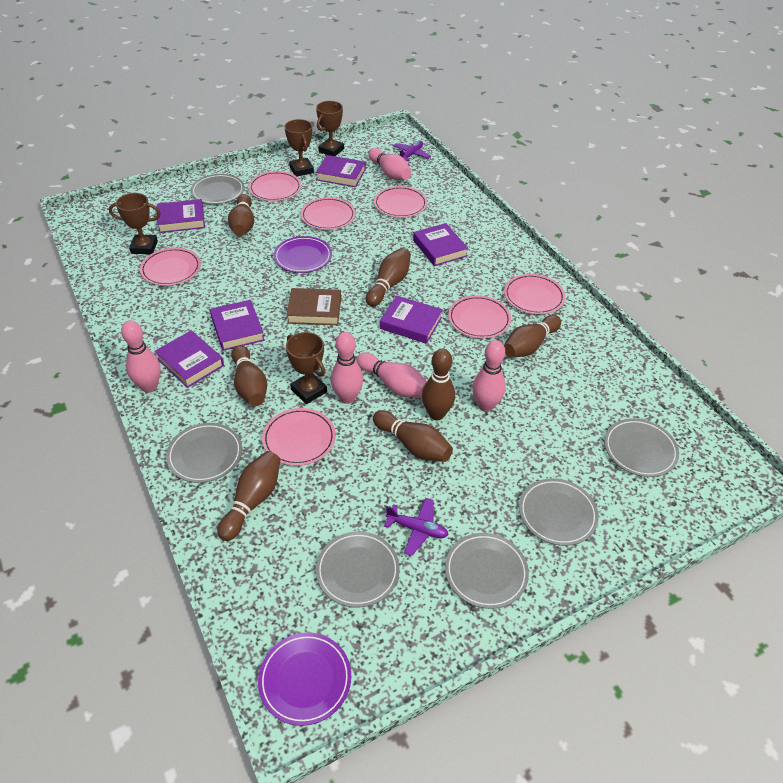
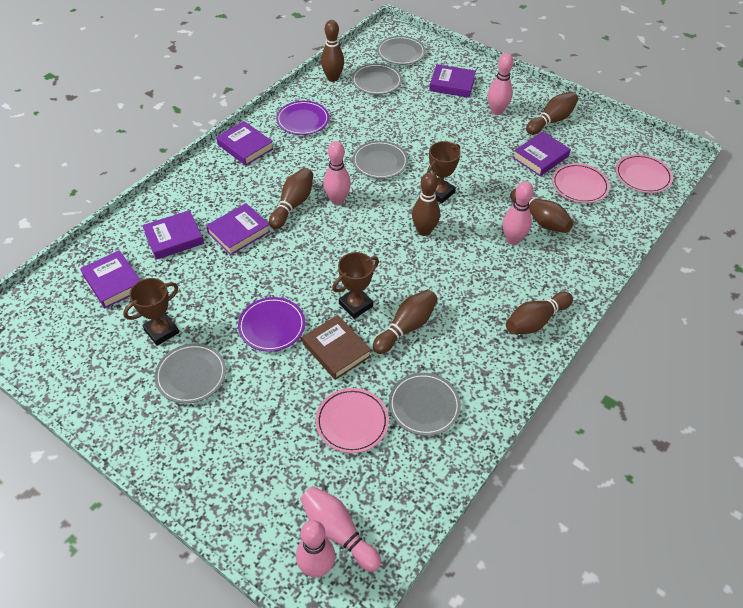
brown trophy: 4 -> 3
grey plate: 6 -> 5
pink plate: 7 -> 3
purple plane: 2 -> 0

